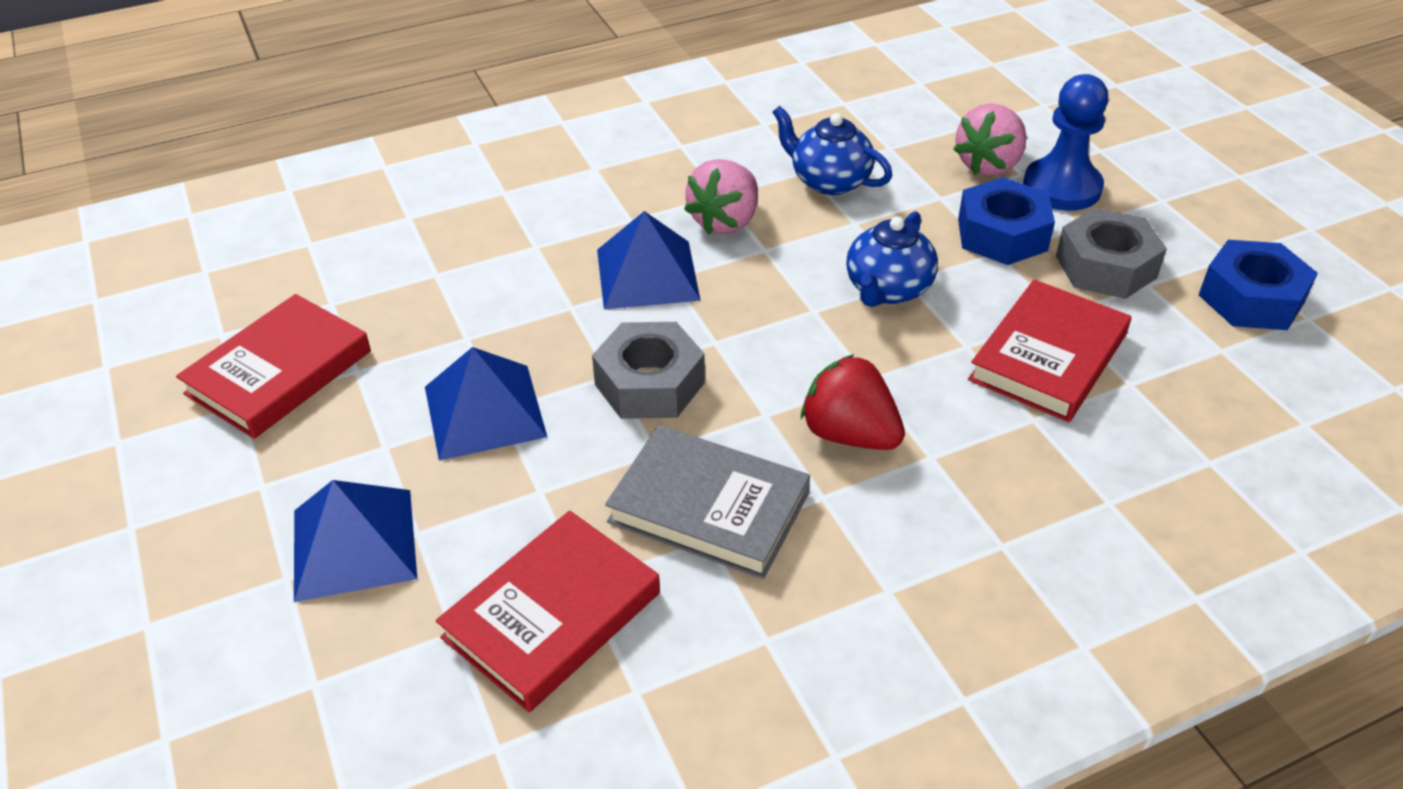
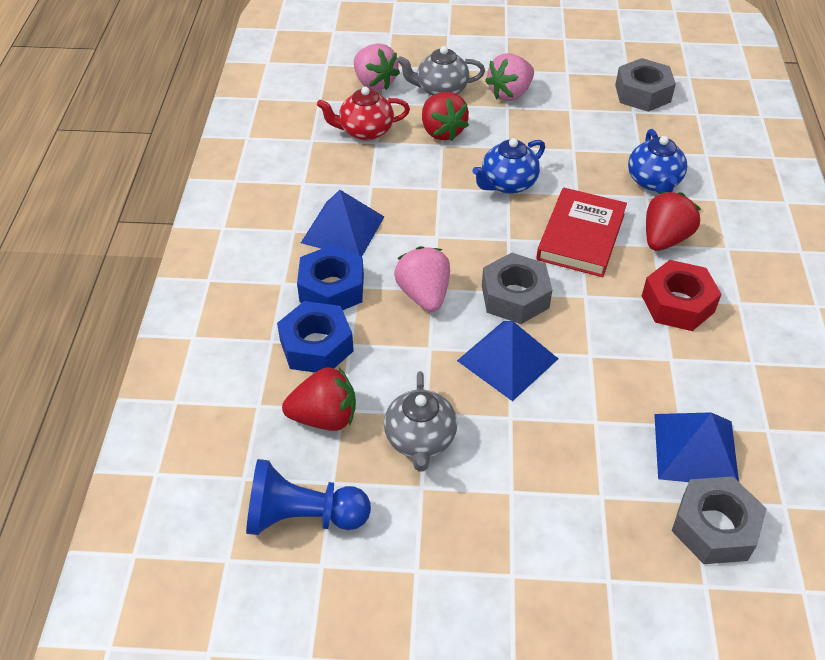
grey book: 1 -> 0
grey nut: 2 -> 3
grey teapot: 0 -> 2
pink strawberry: 2 -> 3
red book: 3 -> 1
red nut: 0 -> 1
red strawberry: 1 -> 3
red teapot: 0 -> 1

